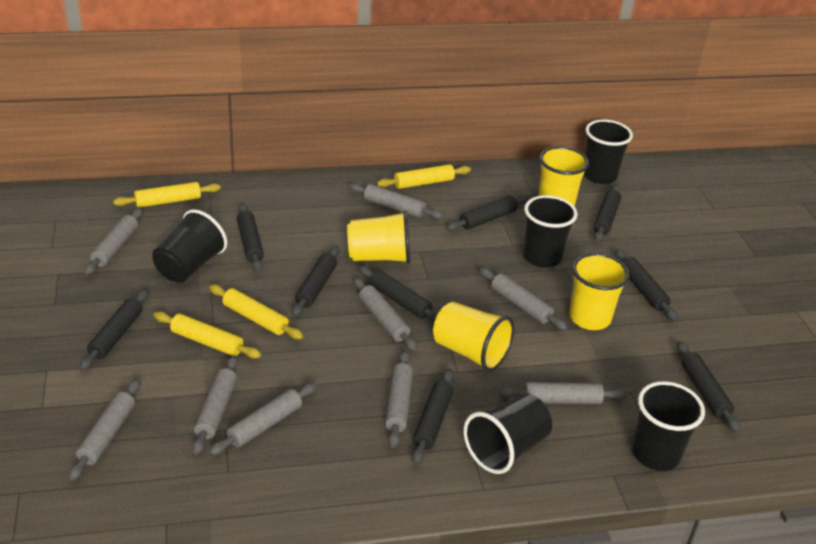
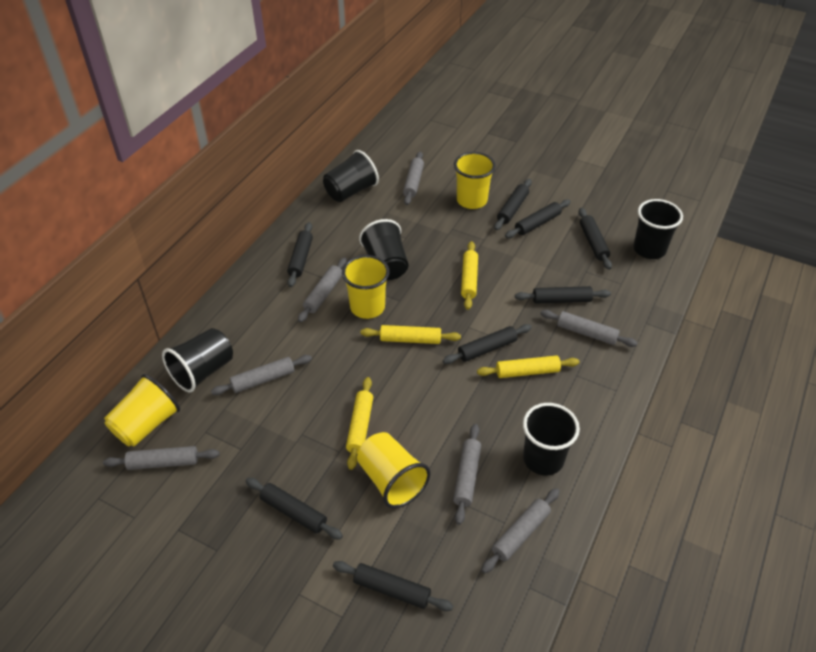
black rolling pin: 9 -> 8
grey rolling pin: 9 -> 7

